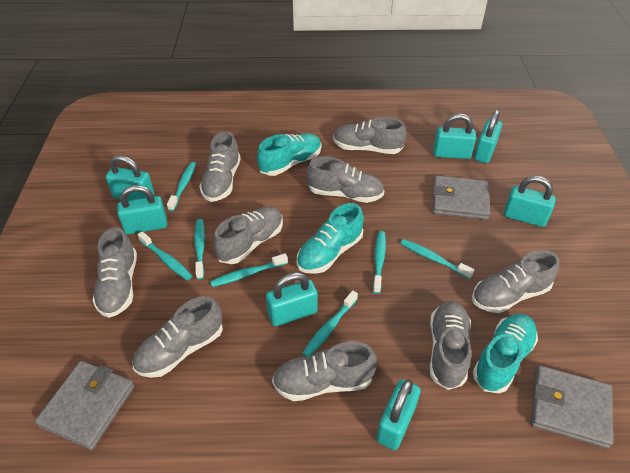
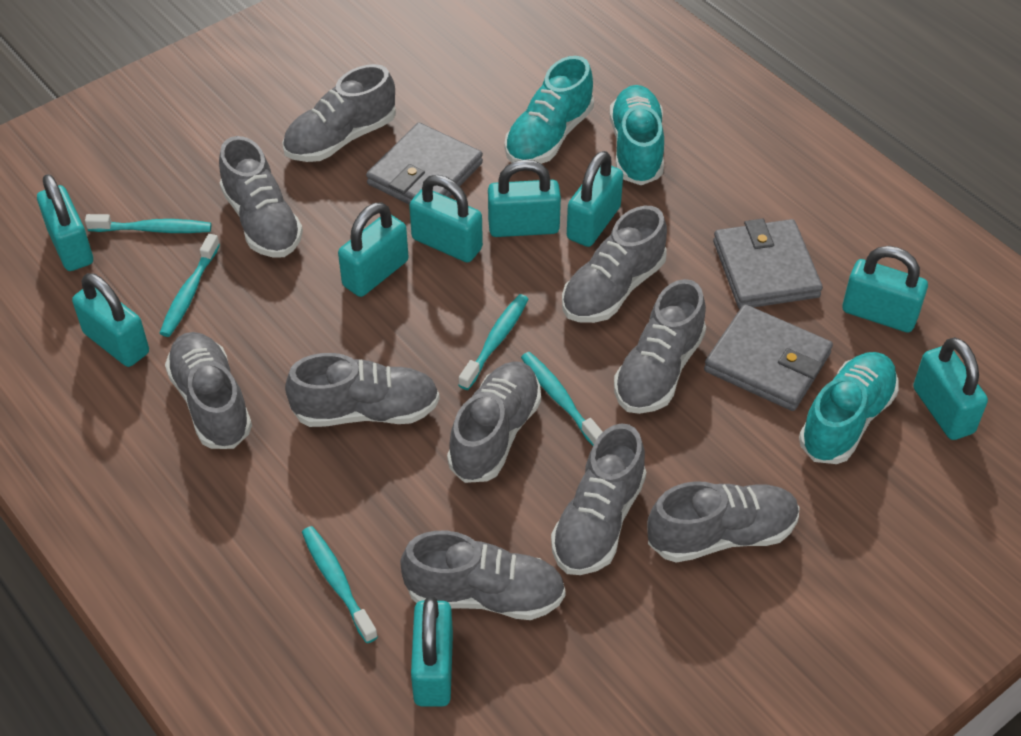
grey shoe: 9 -> 10
turquoise padlock: 7 -> 9
turquoise toothbrush: 7 -> 5

